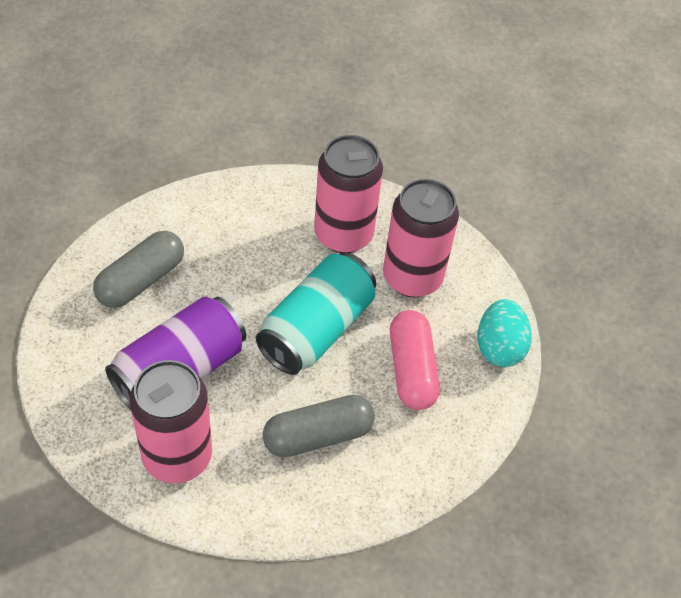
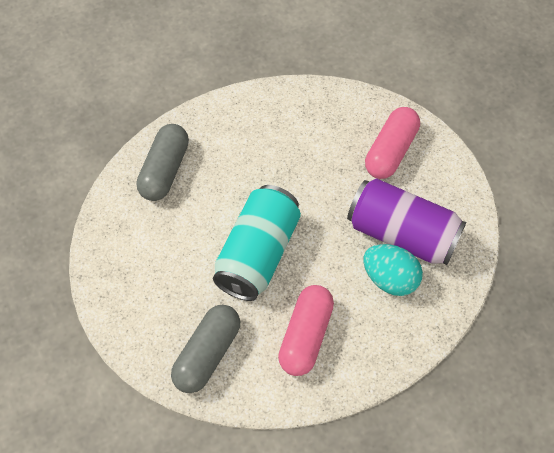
pink can: 3 -> 0
pink capsule: 1 -> 2

